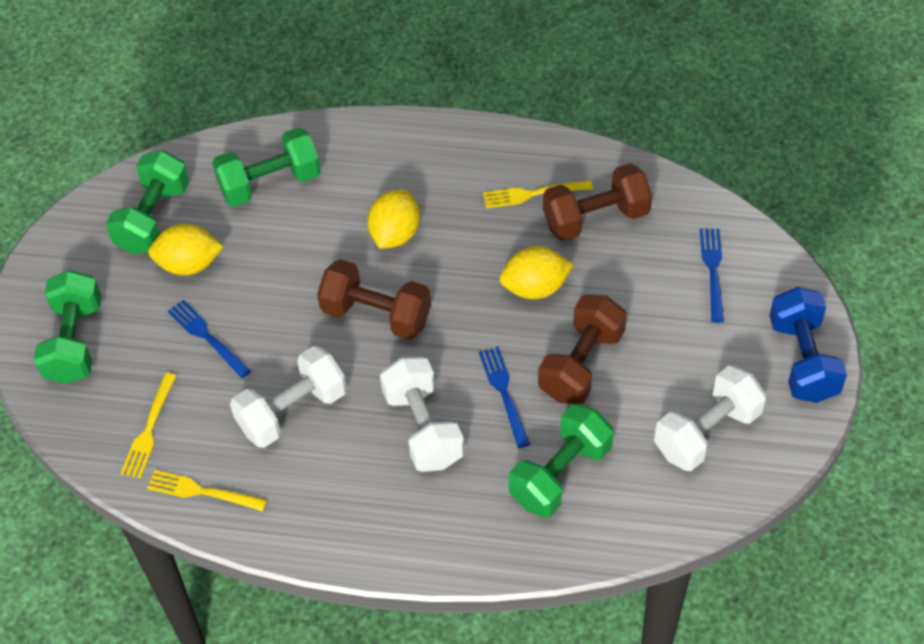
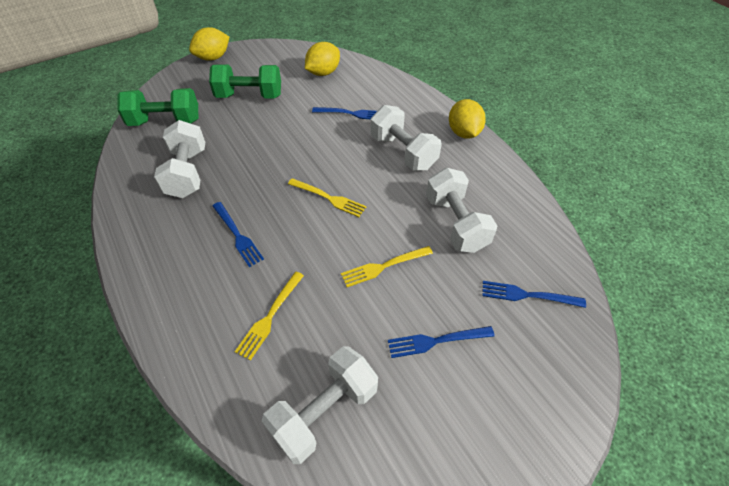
blue dumbbell: 1 -> 0
blue fork: 3 -> 4
brown dumbbell: 3 -> 0
green dumbbell: 4 -> 2
white dumbbell: 3 -> 4

